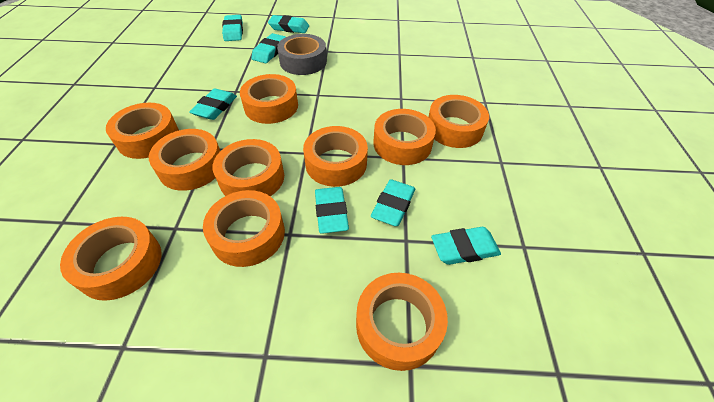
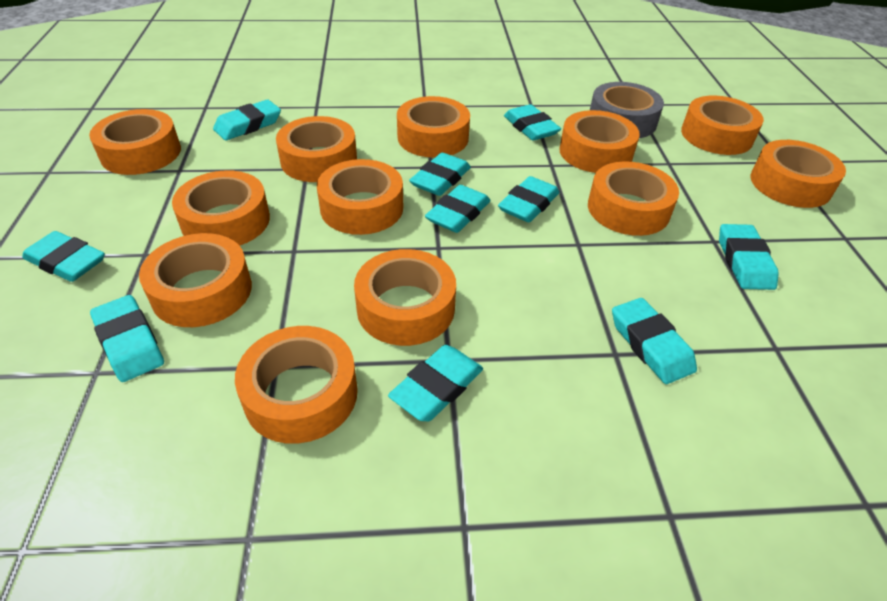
orange tape: 10 -> 12
turquoise eraser: 7 -> 10

